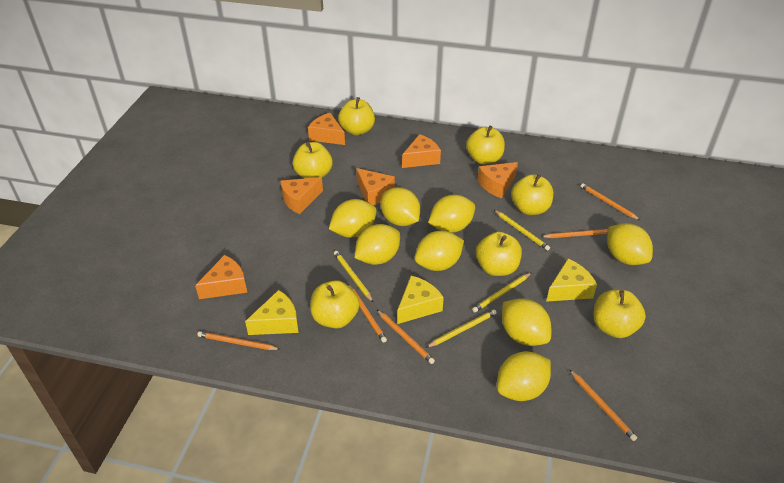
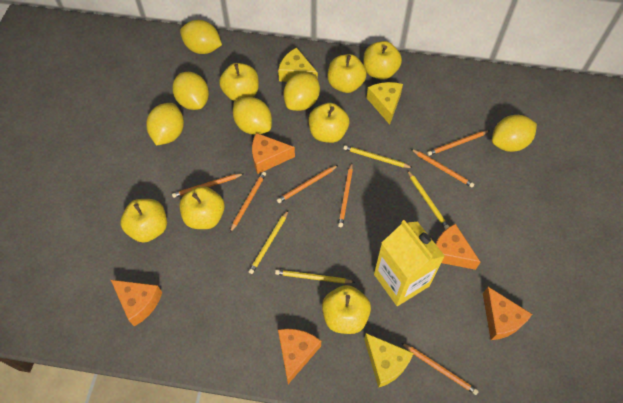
orange cheese: 6 -> 5
orange pencil: 6 -> 7
yellow carton: 0 -> 1
yellow lemon: 8 -> 6

